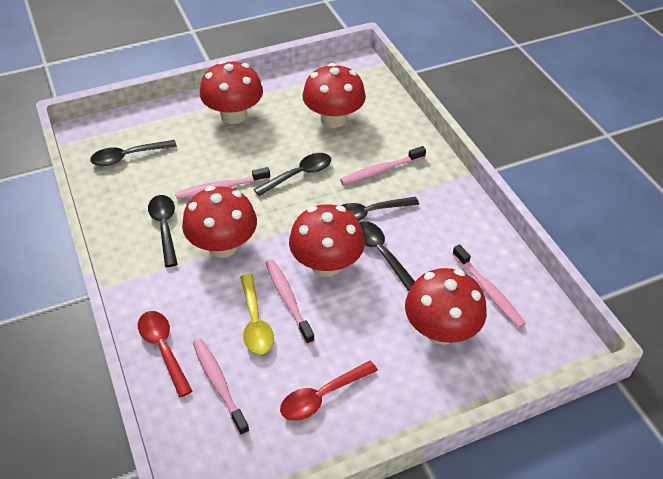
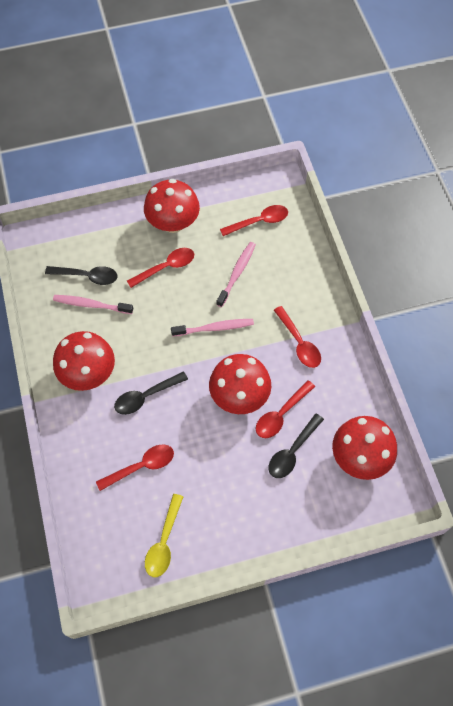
black spoon: 5 -> 3
pink toothbrush: 5 -> 3
red mushroom: 5 -> 4
red spoon: 2 -> 5

